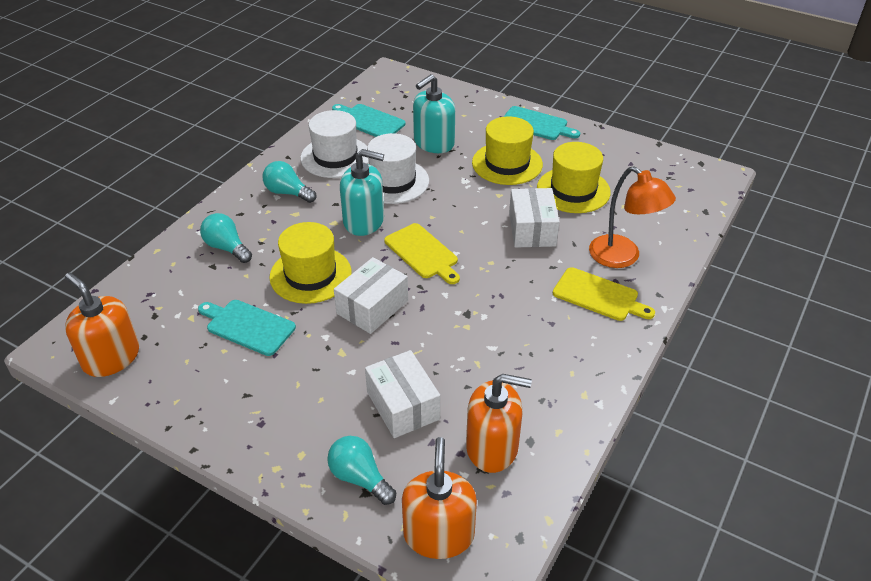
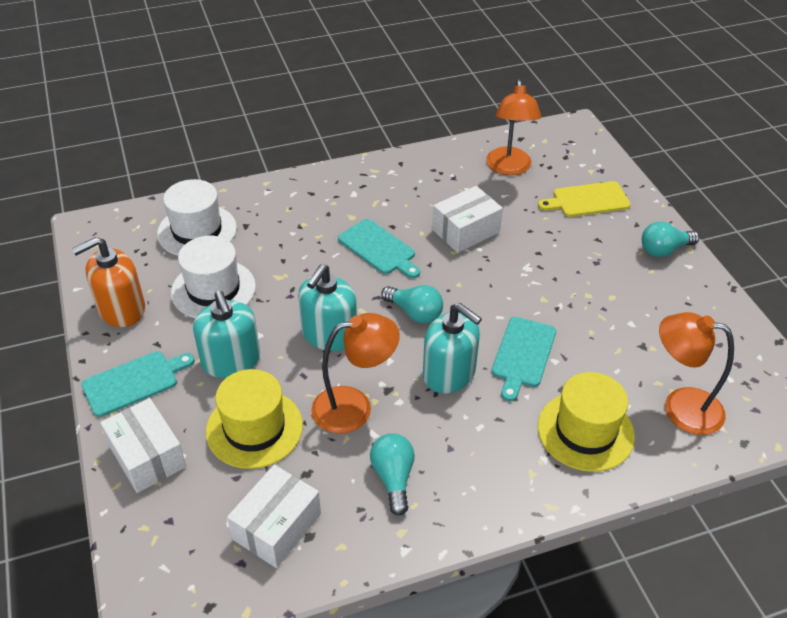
orange lamp: 1 -> 3
orange soap dispenser: 3 -> 1
turquoise soap dispenser: 2 -> 3
yellow cutting board: 2 -> 1
yellow hat: 3 -> 2

